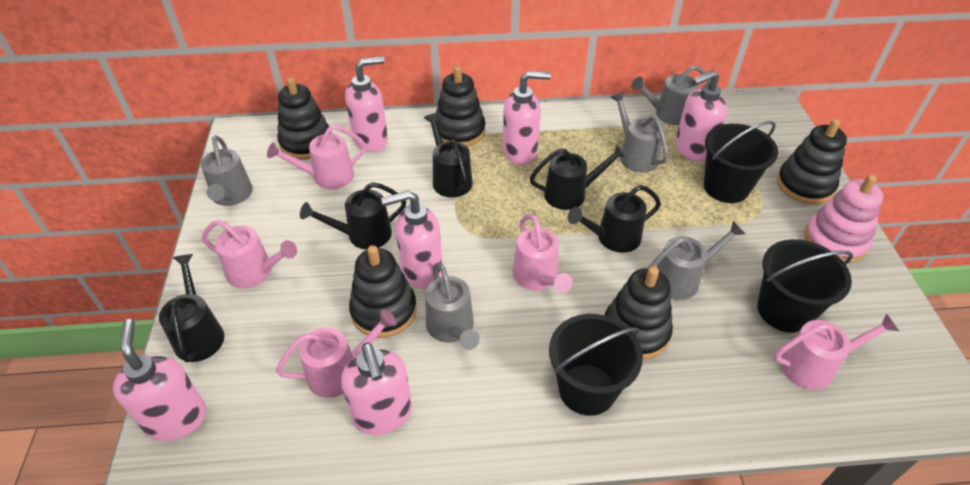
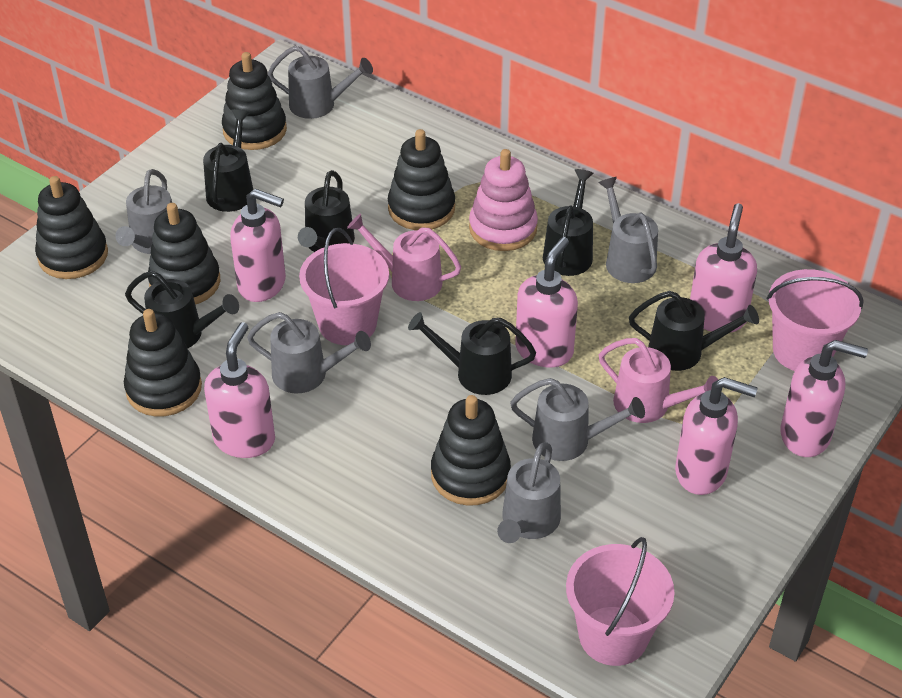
black bucket: 3 -> 0
black stacking toy: 5 -> 6
black watering can: 5 -> 6
grey watering can: 5 -> 6
pink bucket: 0 -> 3
pink watering can: 5 -> 2

